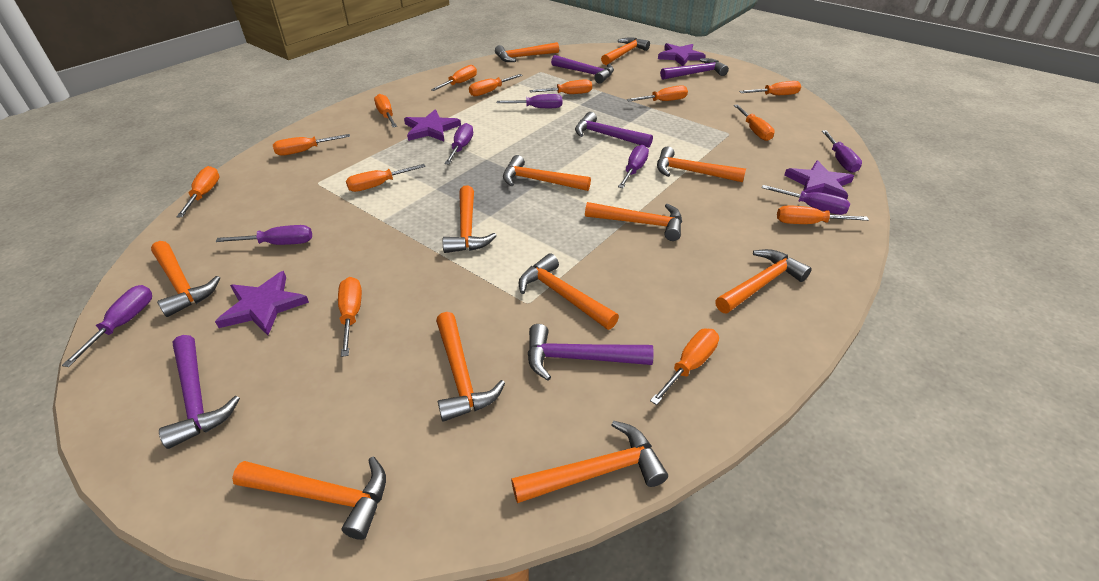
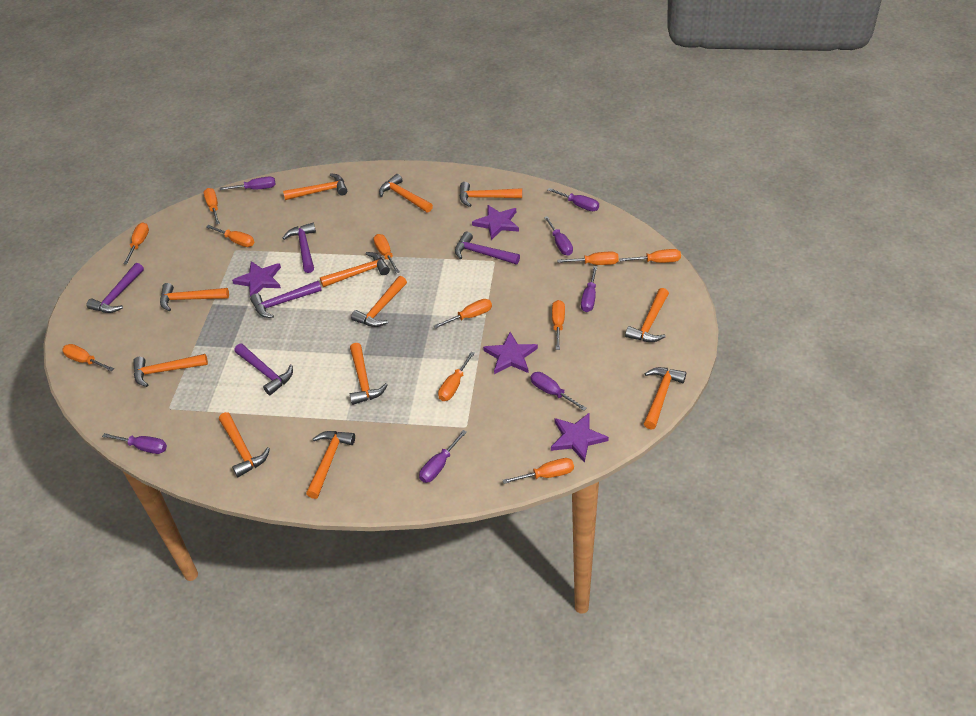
orange screwdriver: 13 -> 11

